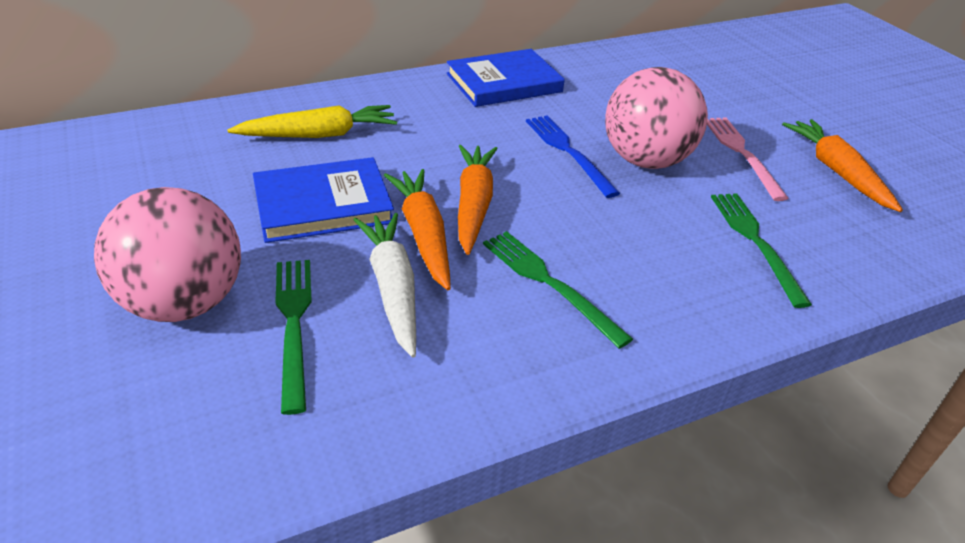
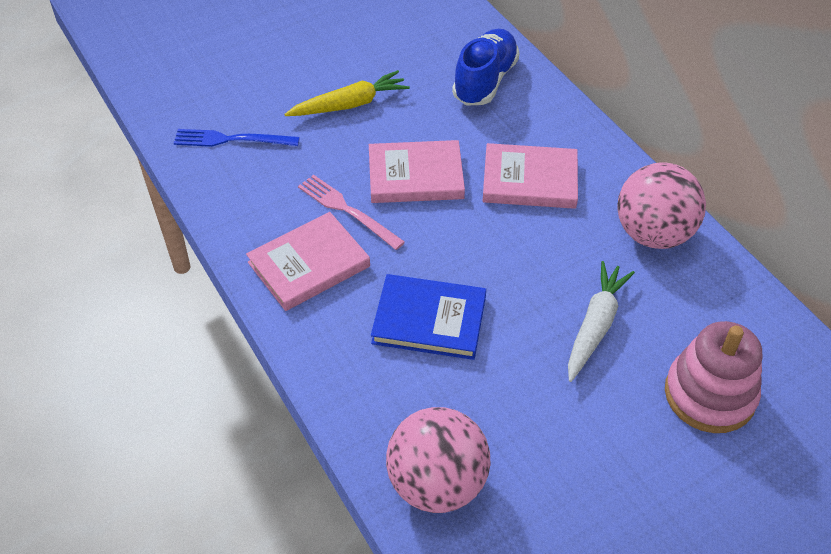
blue book: 2 -> 1
blue shoe: 0 -> 1
green fork: 3 -> 0
orange carrot: 3 -> 0
pink book: 0 -> 3
pink stacking toy: 0 -> 1

